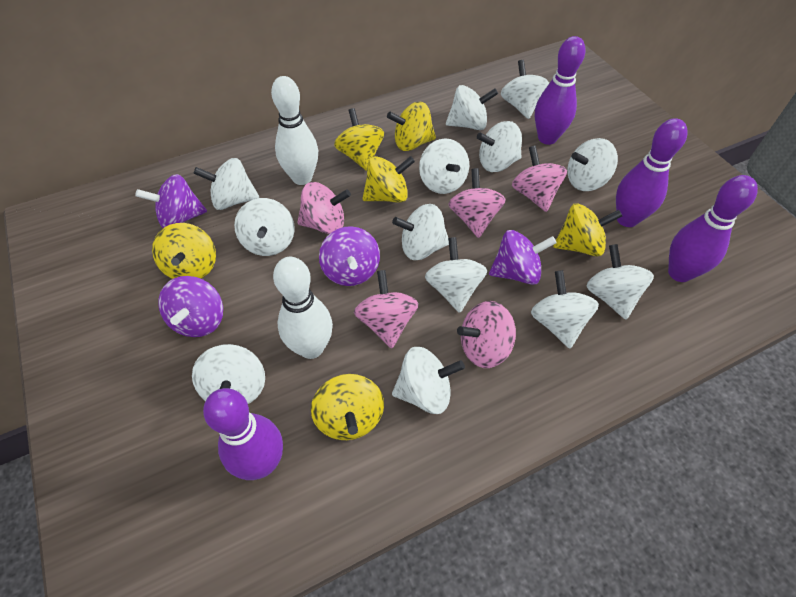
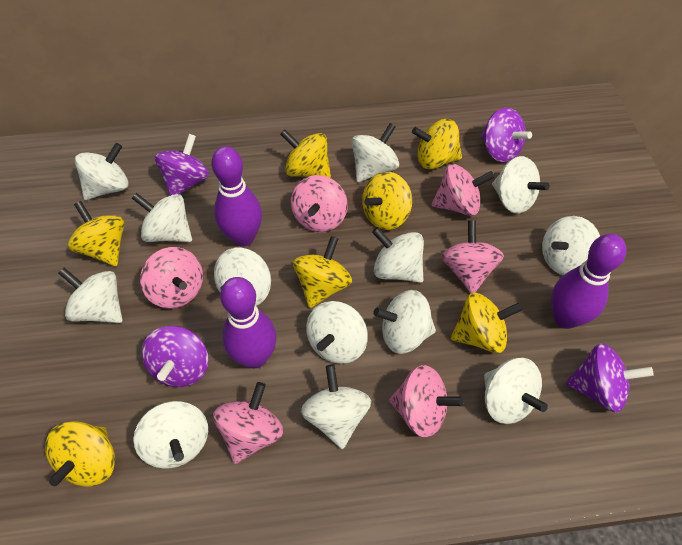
pink spinning top: 5 -> 6
purple bowling pin: 4 -> 3
white bowling pin: 2 -> 0
yellow spinning top: 6 -> 7

